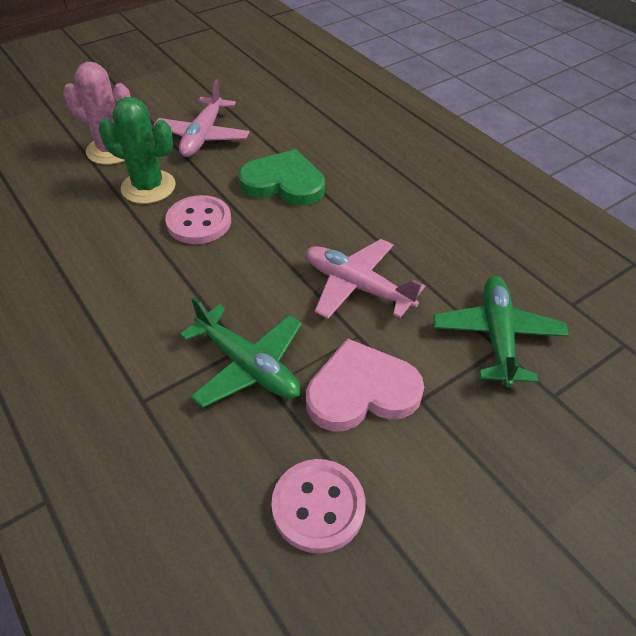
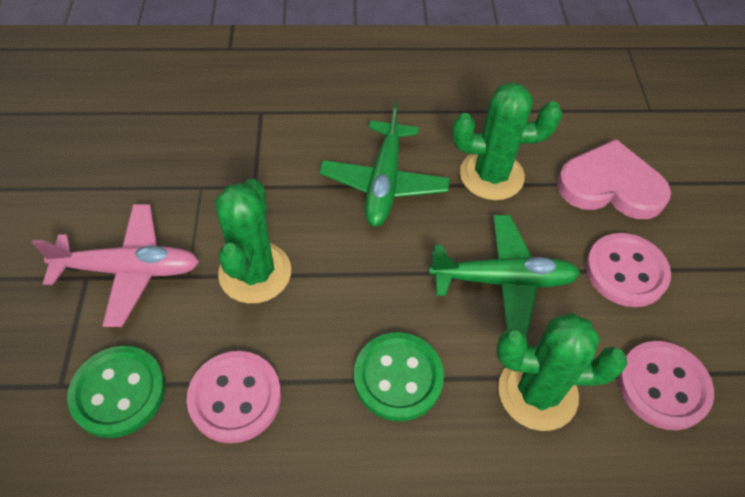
green button: 0 -> 2
green cactus: 1 -> 3
green heart: 1 -> 0
pink button: 2 -> 3
pink cactus: 1 -> 0
pink plane: 2 -> 1

